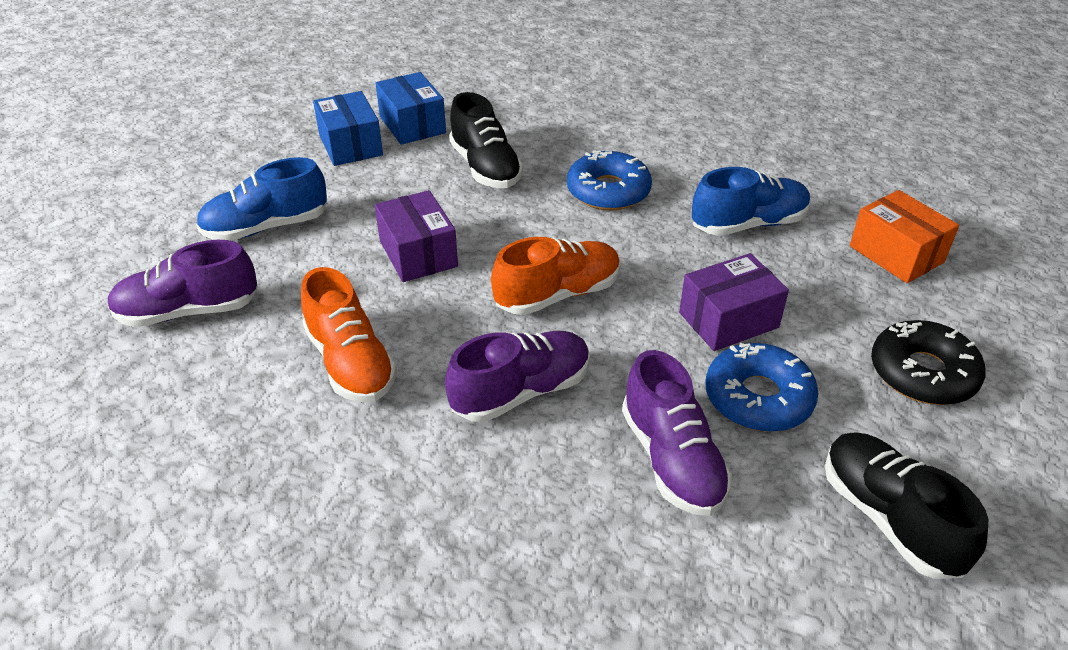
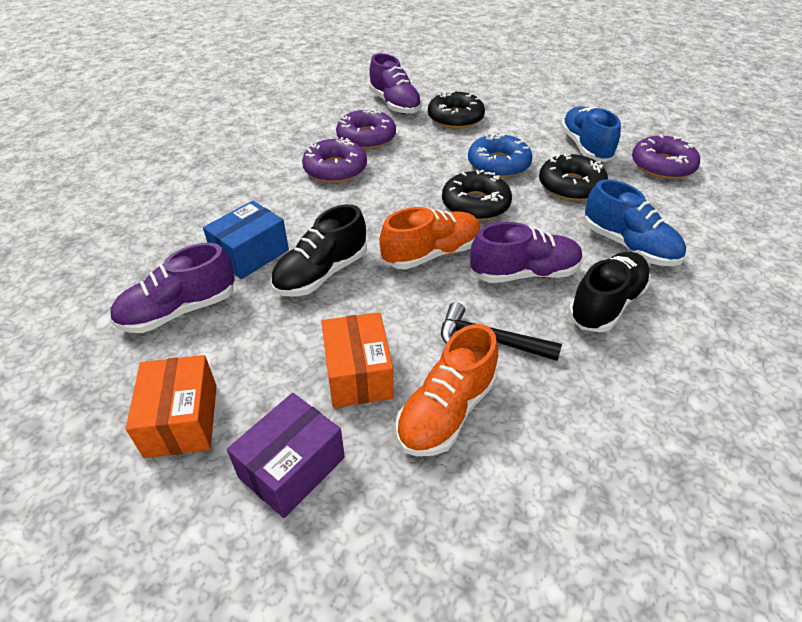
black donut: 1 -> 3
black hammer: 0 -> 1
blue box: 2 -> 1
blue donut: 2 -> 1
orange box: 1 -> 2
purple box: 2 -> 1
purple donut: 0 -> 3

